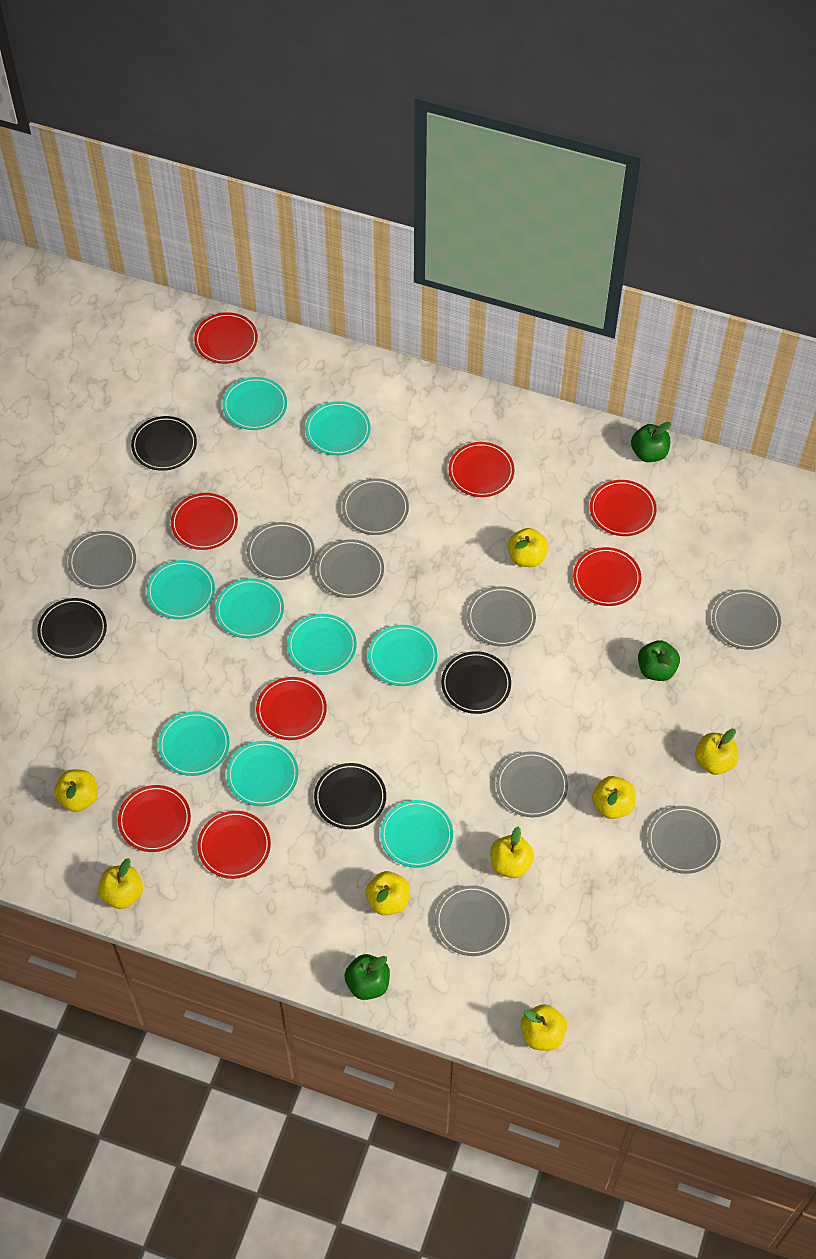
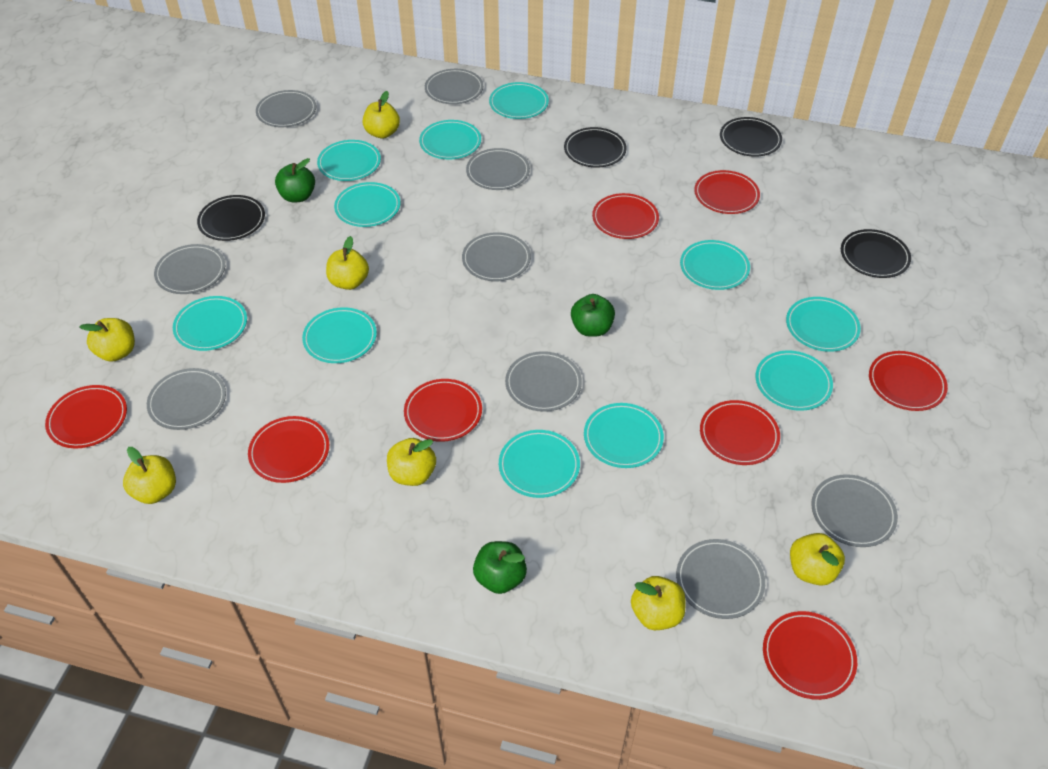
turquoise plate: 9 -> 11
yellow apple: 8 -> 7

